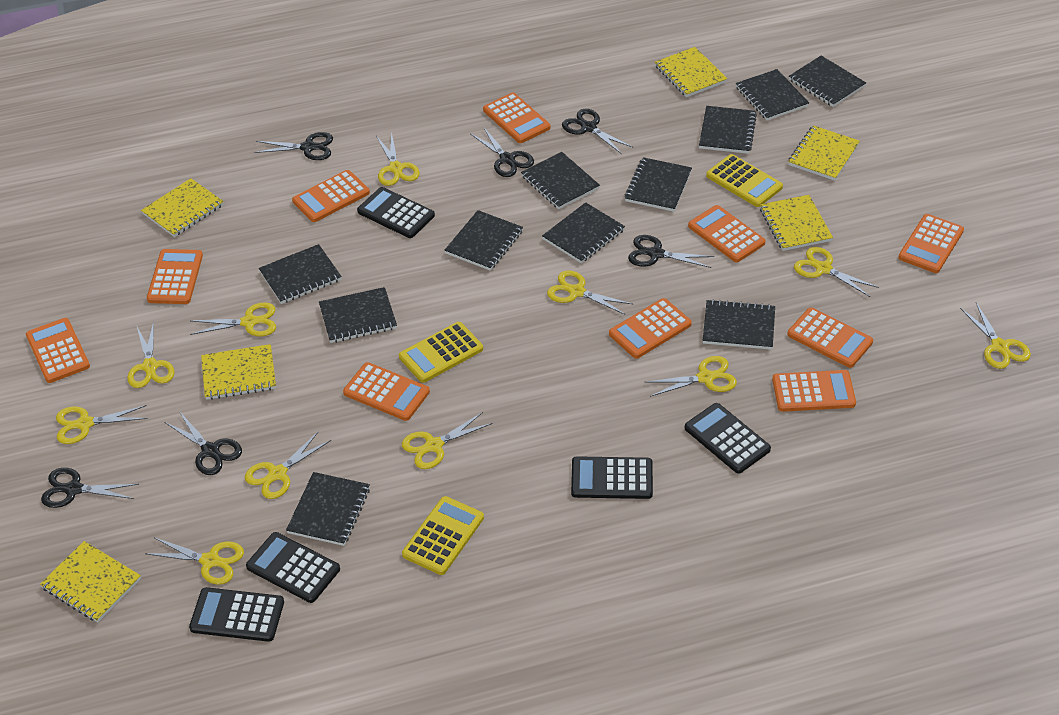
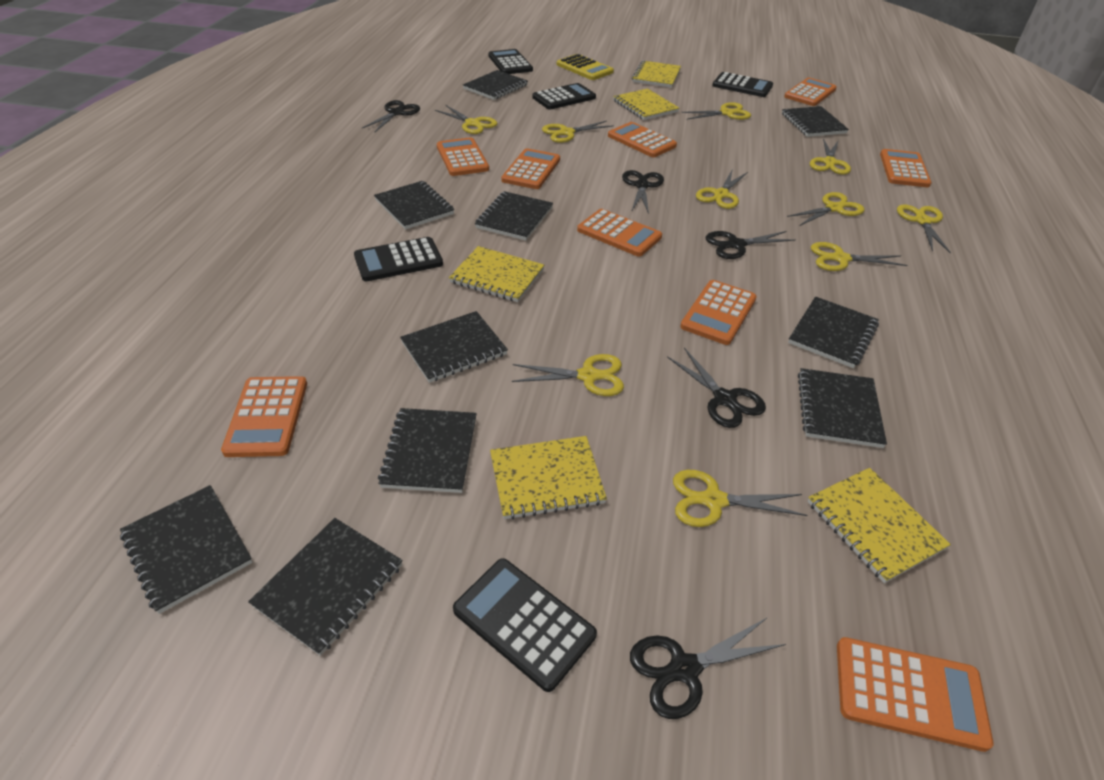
black notebook: 11 -> 10
black scissors: 6 -> 5
orange calculator: 10 -> 9
yellow calculator: 3 -> 1
yellow notebook: 6 -> 5
yellow scissors: 11 -> 10

